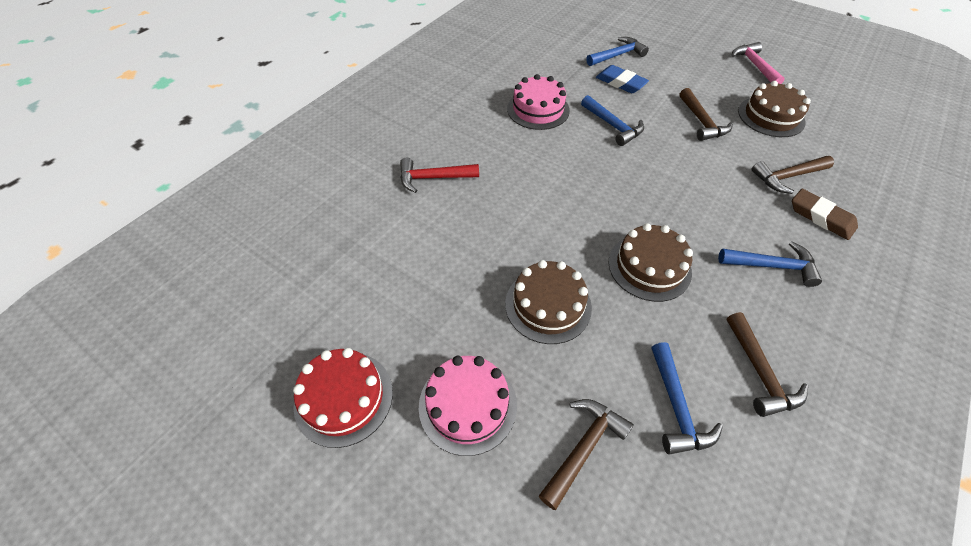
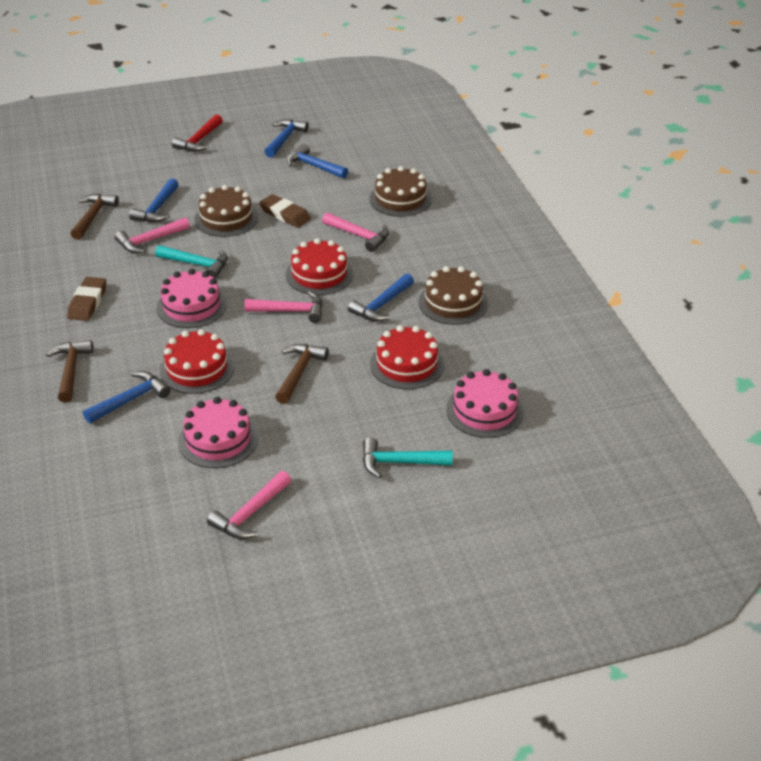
blue eraser: 1 -> 0
blue hammer: 4 -> 5
brown eraser: 1 -> 2
brown hammer: 4 -> 3
pink cake: 2 -> 3
pink hammer: 1 -> 4
red cake: 1 -> 3
turquoise hammer: 0 -> 2

